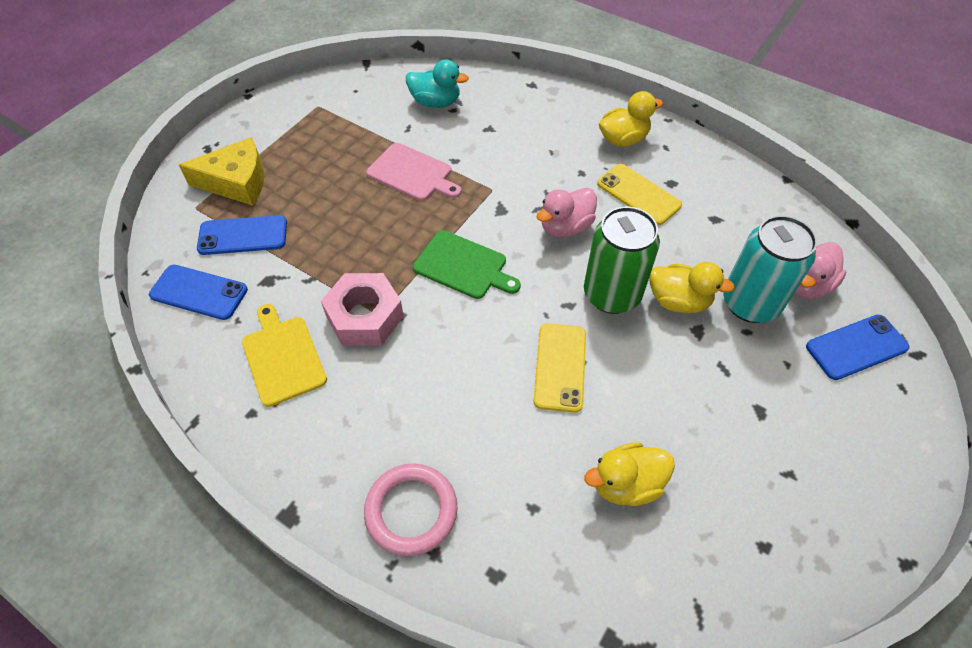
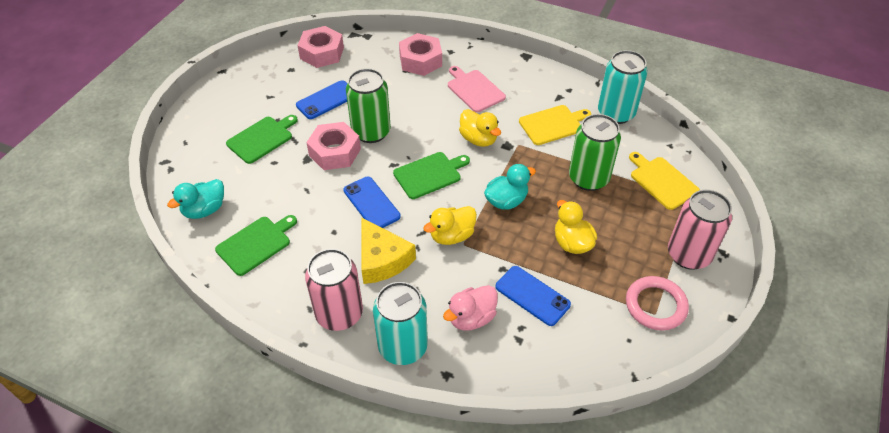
green can: 1 -> 2
green cutting board: 1 -> 3
pink can: 0 -> 2
pink duck: 2 -> 1
pink nut: 1 -> 3
turquoise can: 1 -> 2
turquoise duck: 1 -> 2
yellow cutting board: 1 -> 2
yellow phone: 2 -> 0

